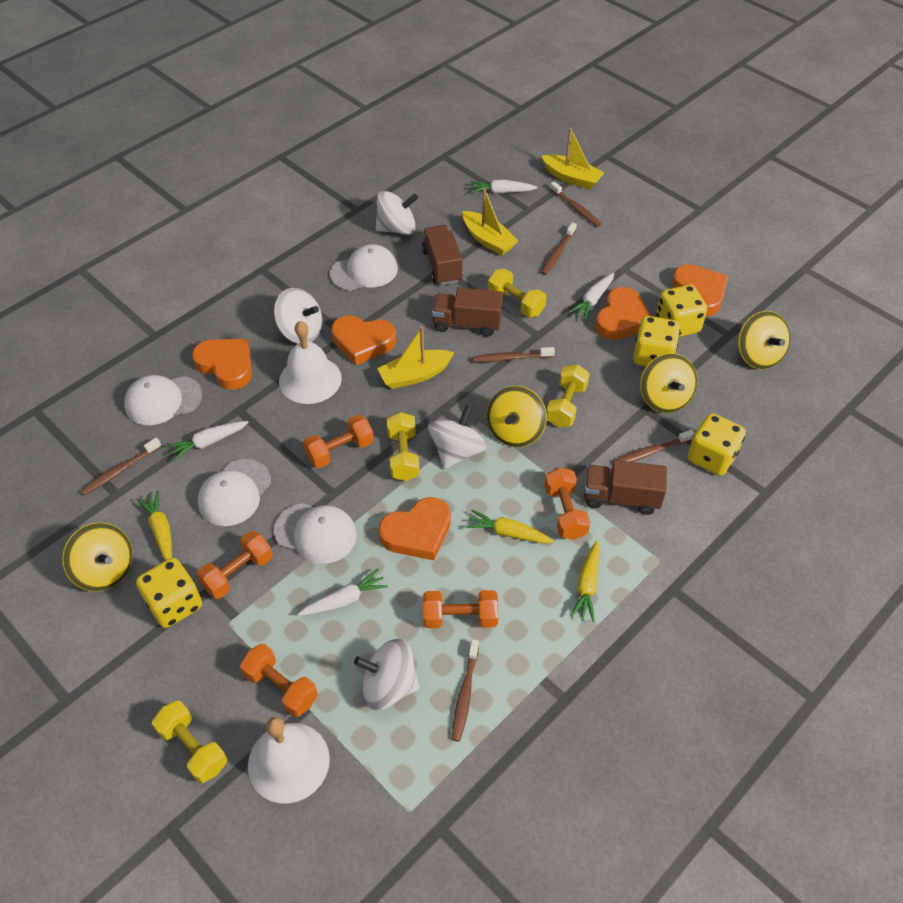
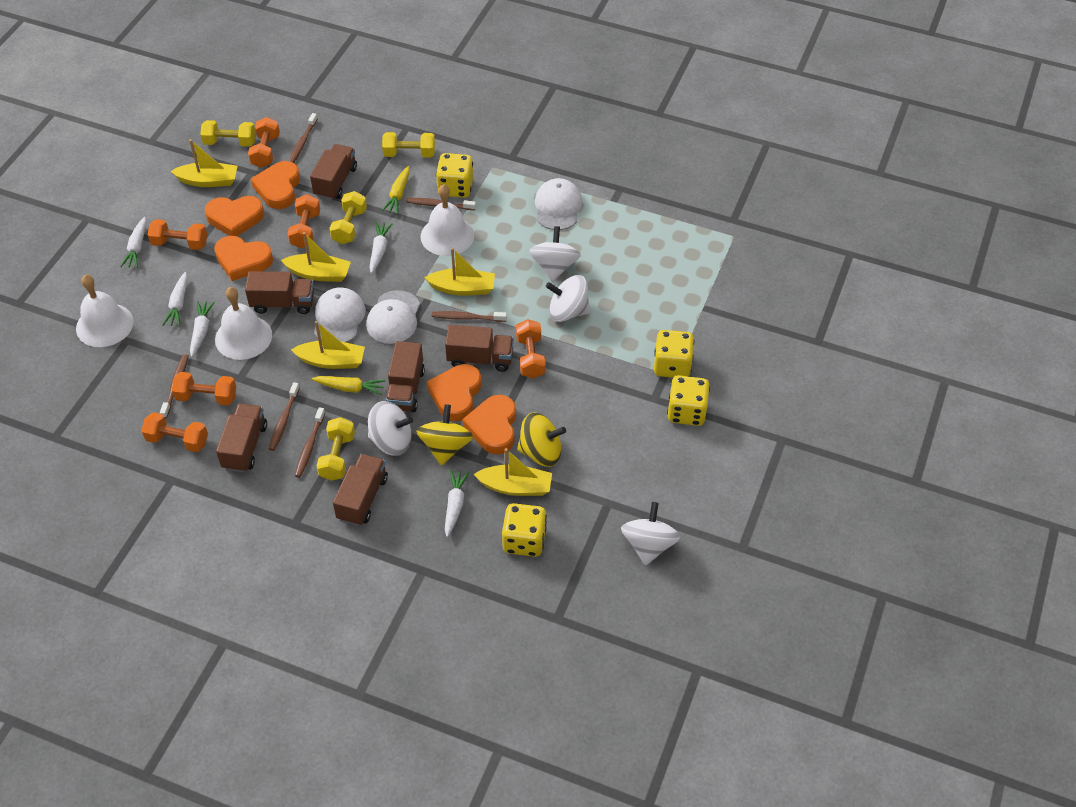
brown truck: 3 -> 6
orange dumbbell: 5 -> 6
white bell: 2 -> 3
white cap: 4 -> 3
white carrot: 4 -> 5
yellow boat: 3 -> 5
yellow carrot: 3 -> 2
yellow spinning top: 4 -> 2

